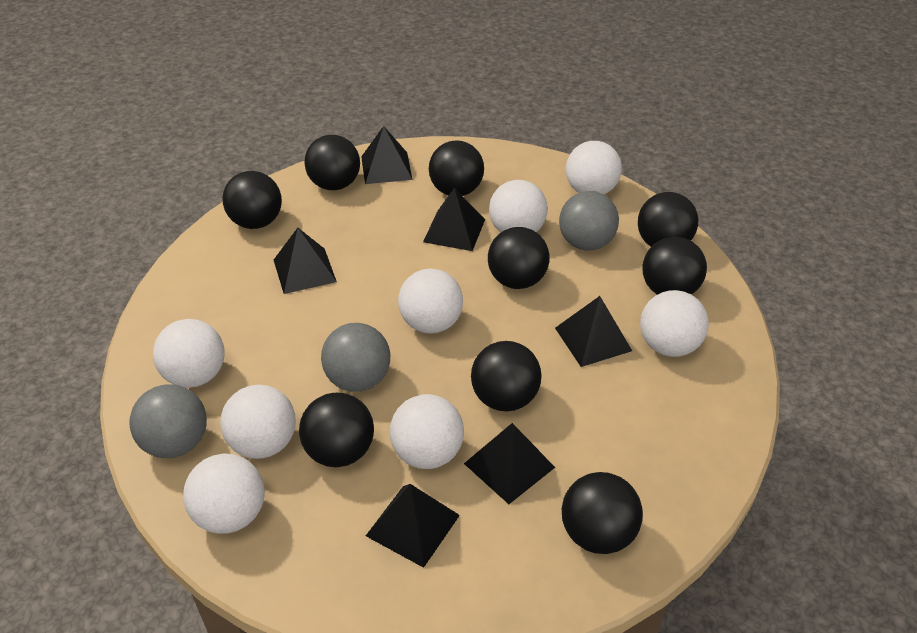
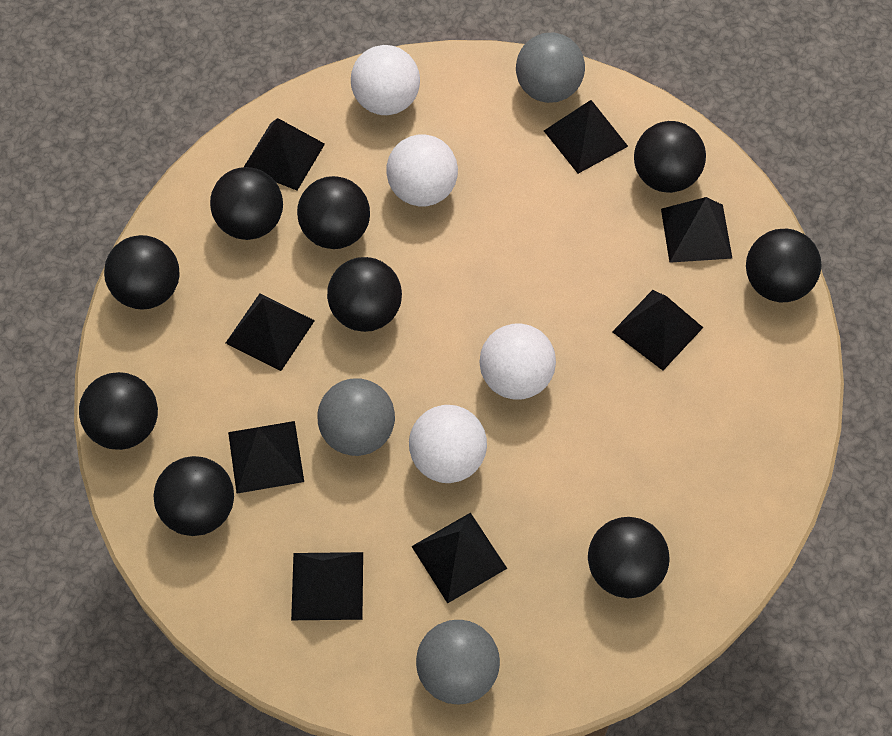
black pyramid: 6 -> 8
white ball: 8 -> 4

